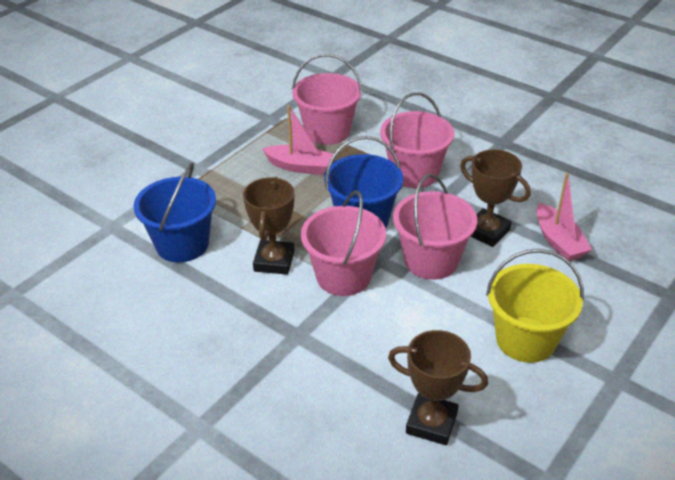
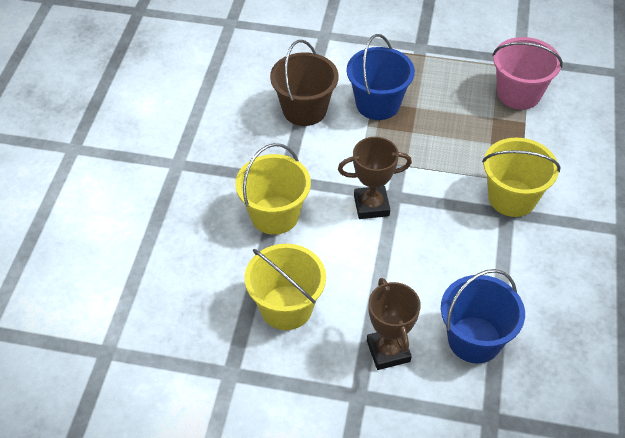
brown bucket: 0 -> 1
brown trophy: 3 -> 2
pink boat: 2 -> 0
pink bucket: 4 -> 1
yellow bucket: 1 -> 3

